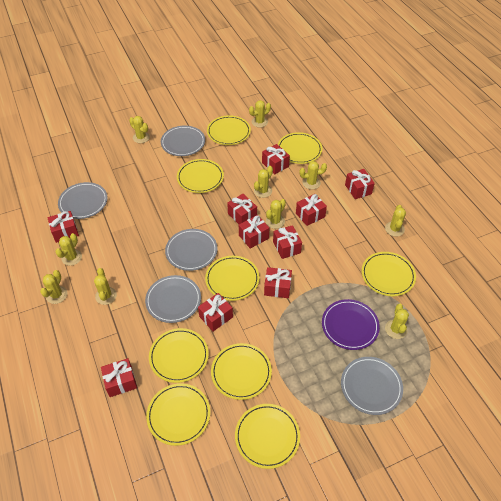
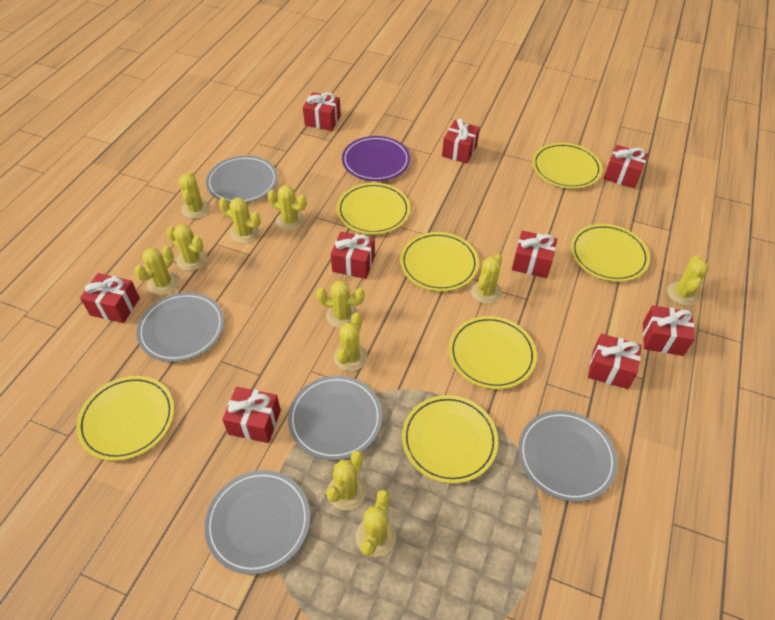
red gift: 10 -> 9
yellow cactus: 10 -> 11
yellow plate: 9 -> 7

